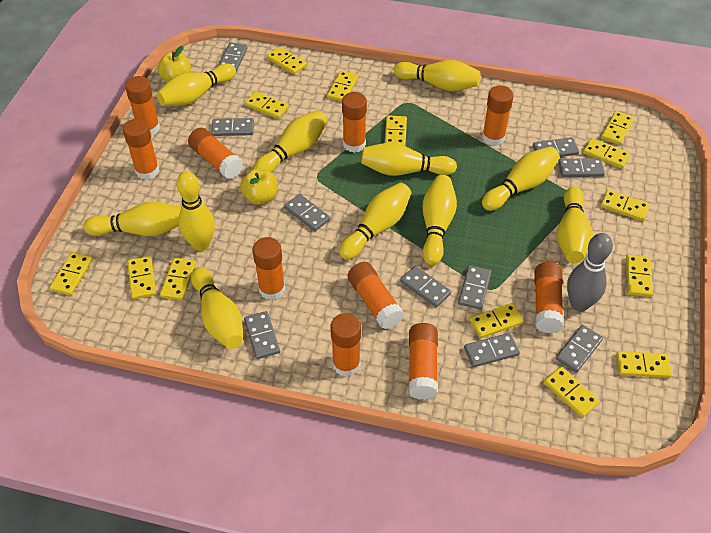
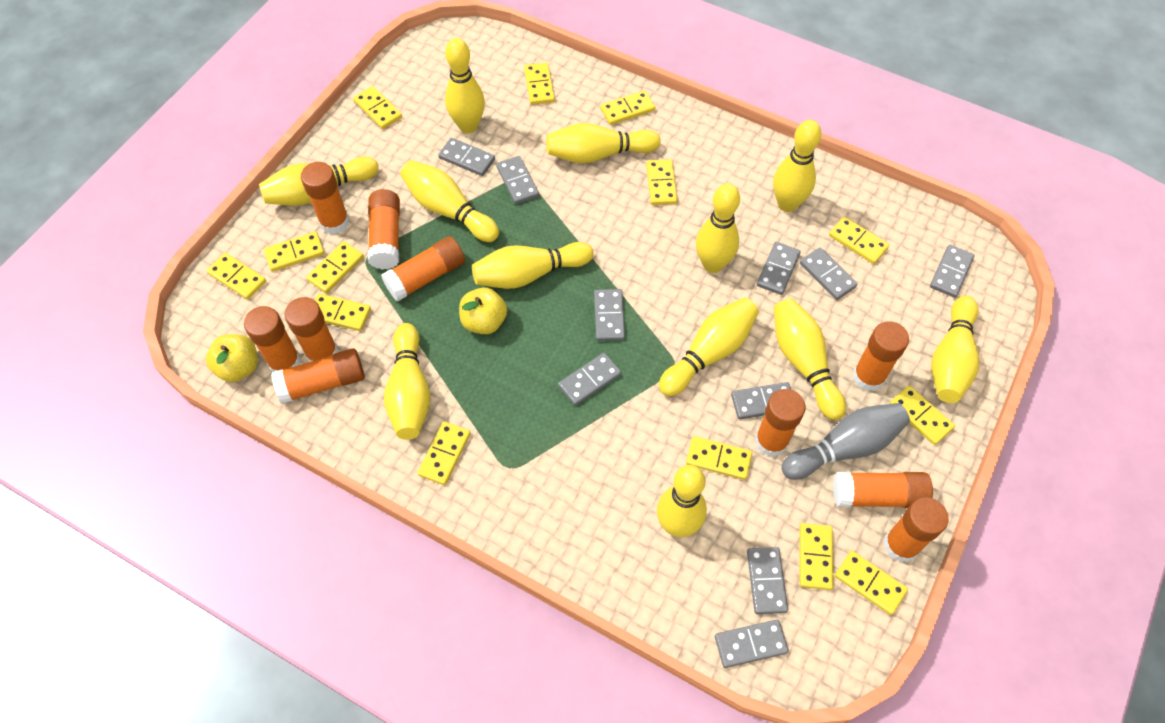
yellow bowling pin: 11 -> 12

